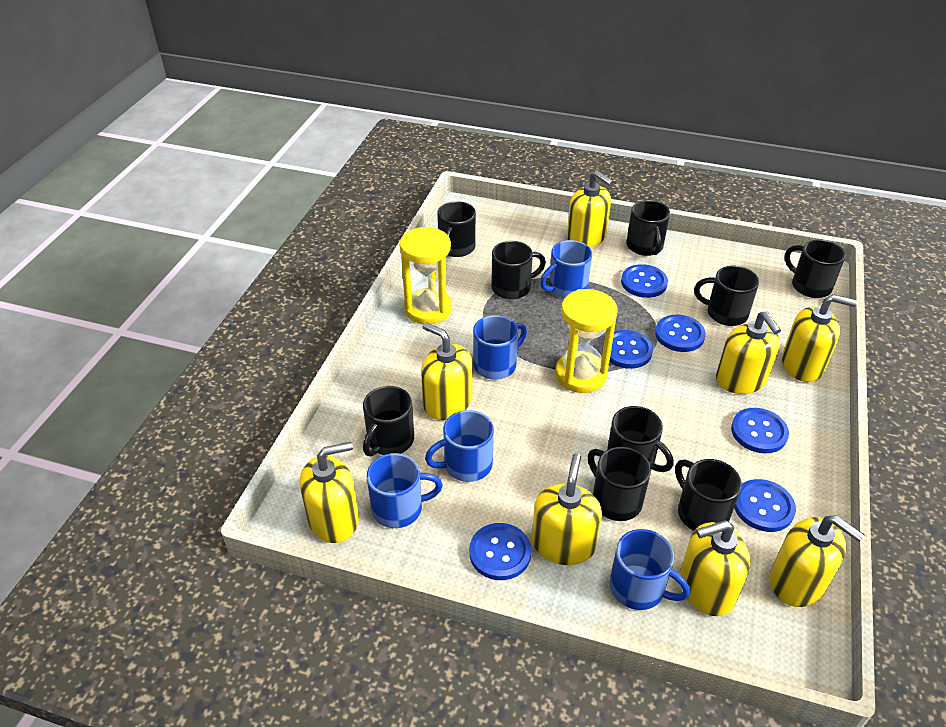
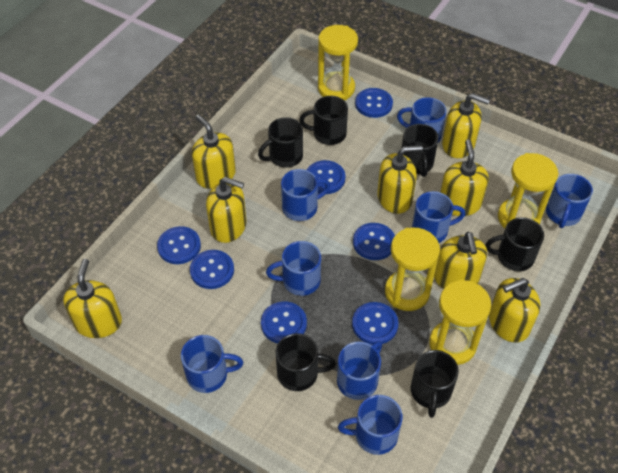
black mug: 9 -> 6
blue button: 6 -> 7
blue mug: 5 -> 8
yellow hourglass: 2 -> 4

